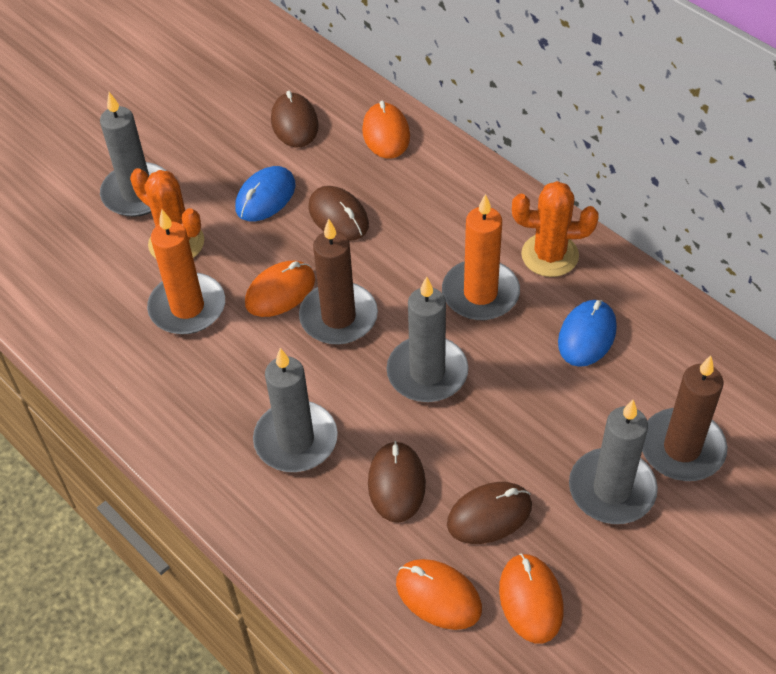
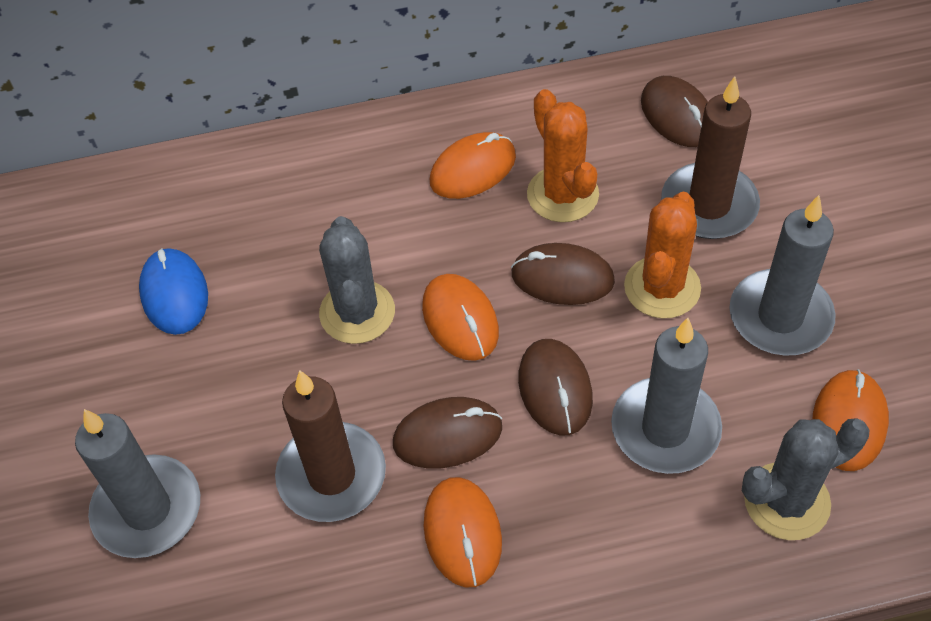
blue mouse: 2 -> 1
grey cactus: 0 -> 2
grey candle: 4 -> 3
orange candle: 2 -> 0

